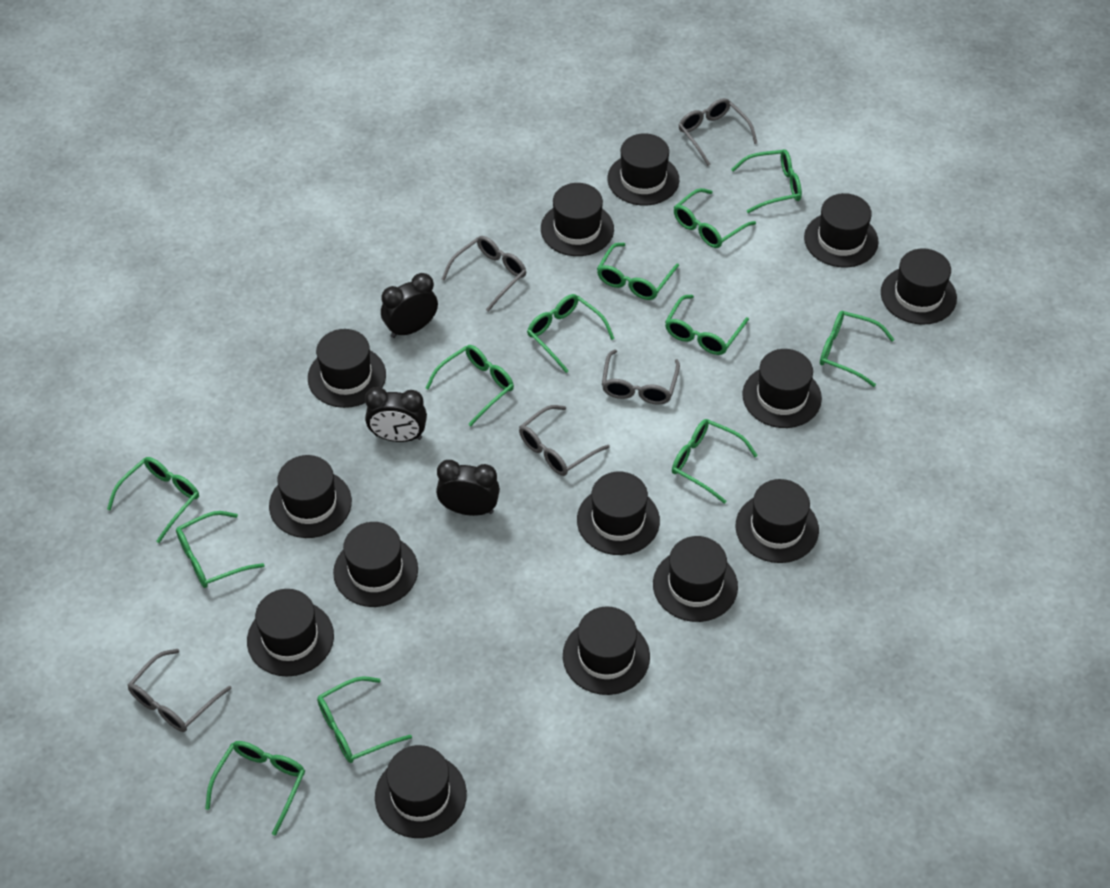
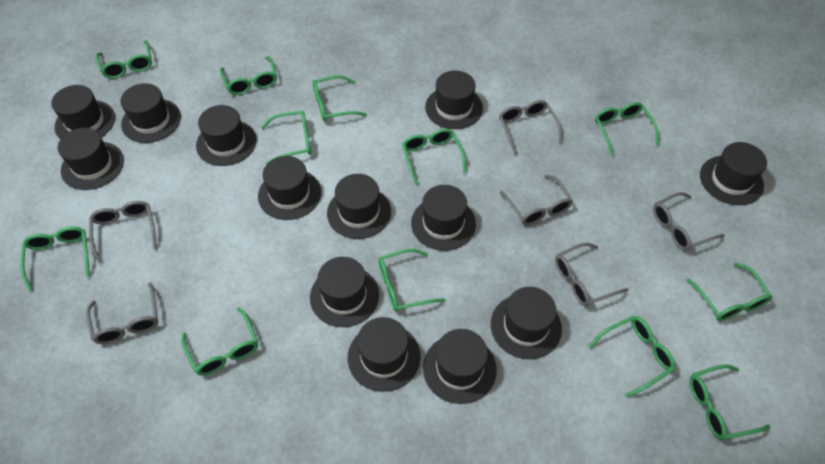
black clock: 3 -> 0
black hat: 14 -> 13
grey glasses: 5 -> 6

